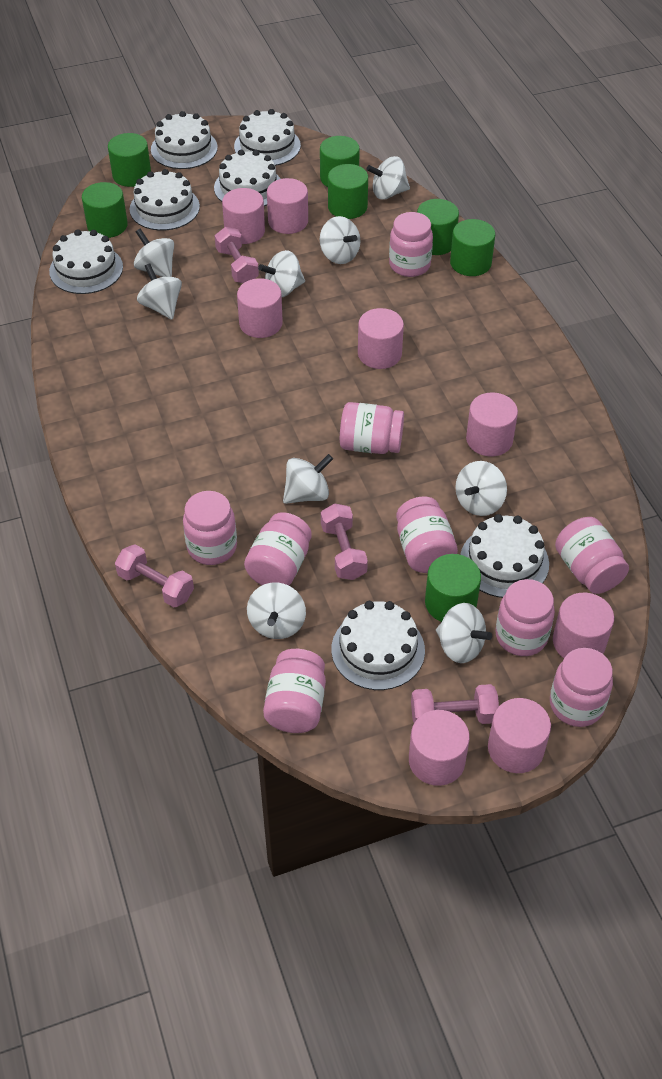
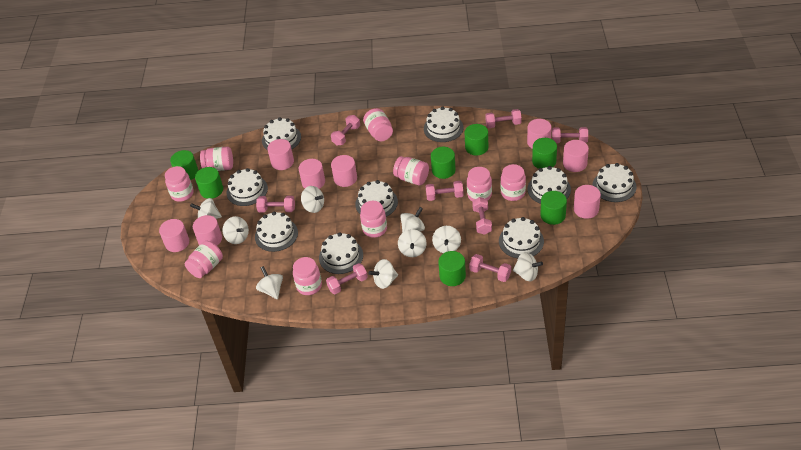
pink dumbbell: 4 -> 8
white cake: 7 -> 9

